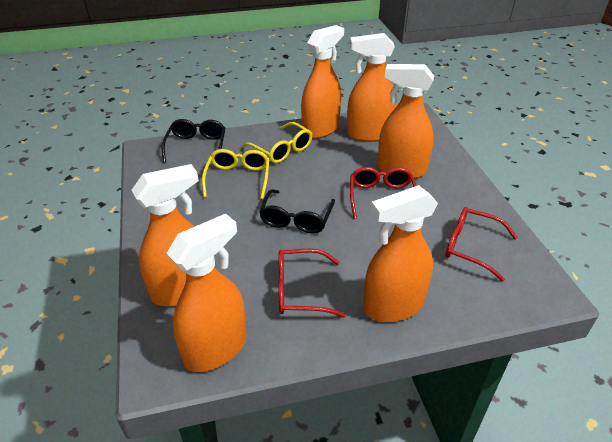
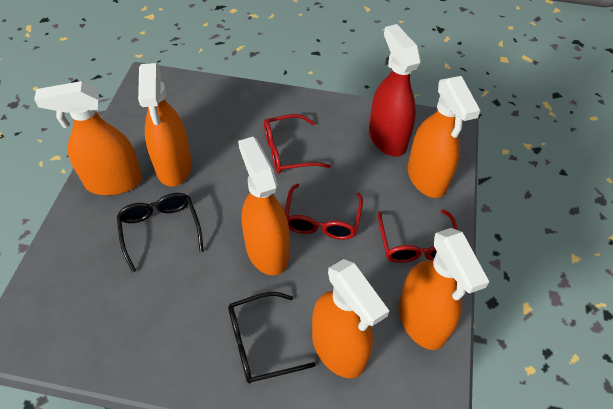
red spray bottle: 0 -> 1
yellow glasses: 2 -> 0

